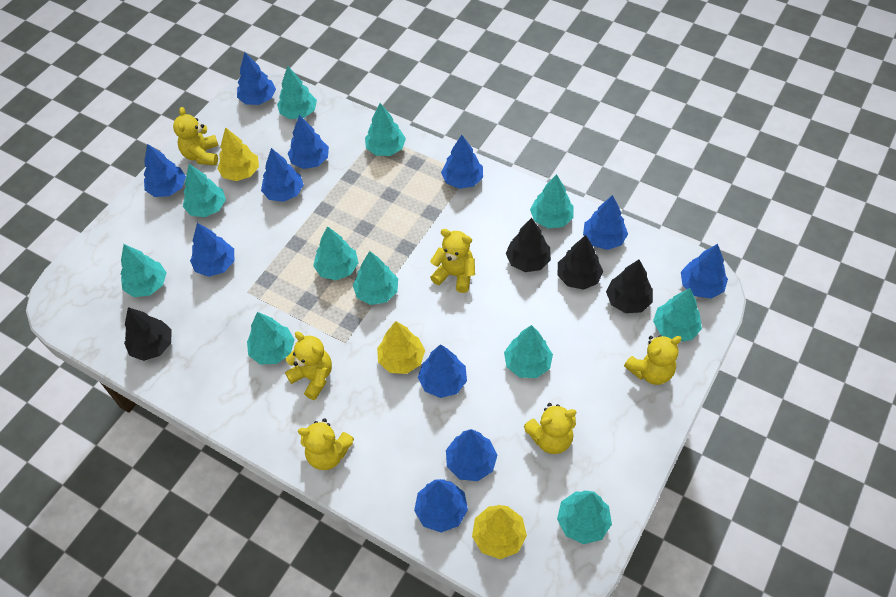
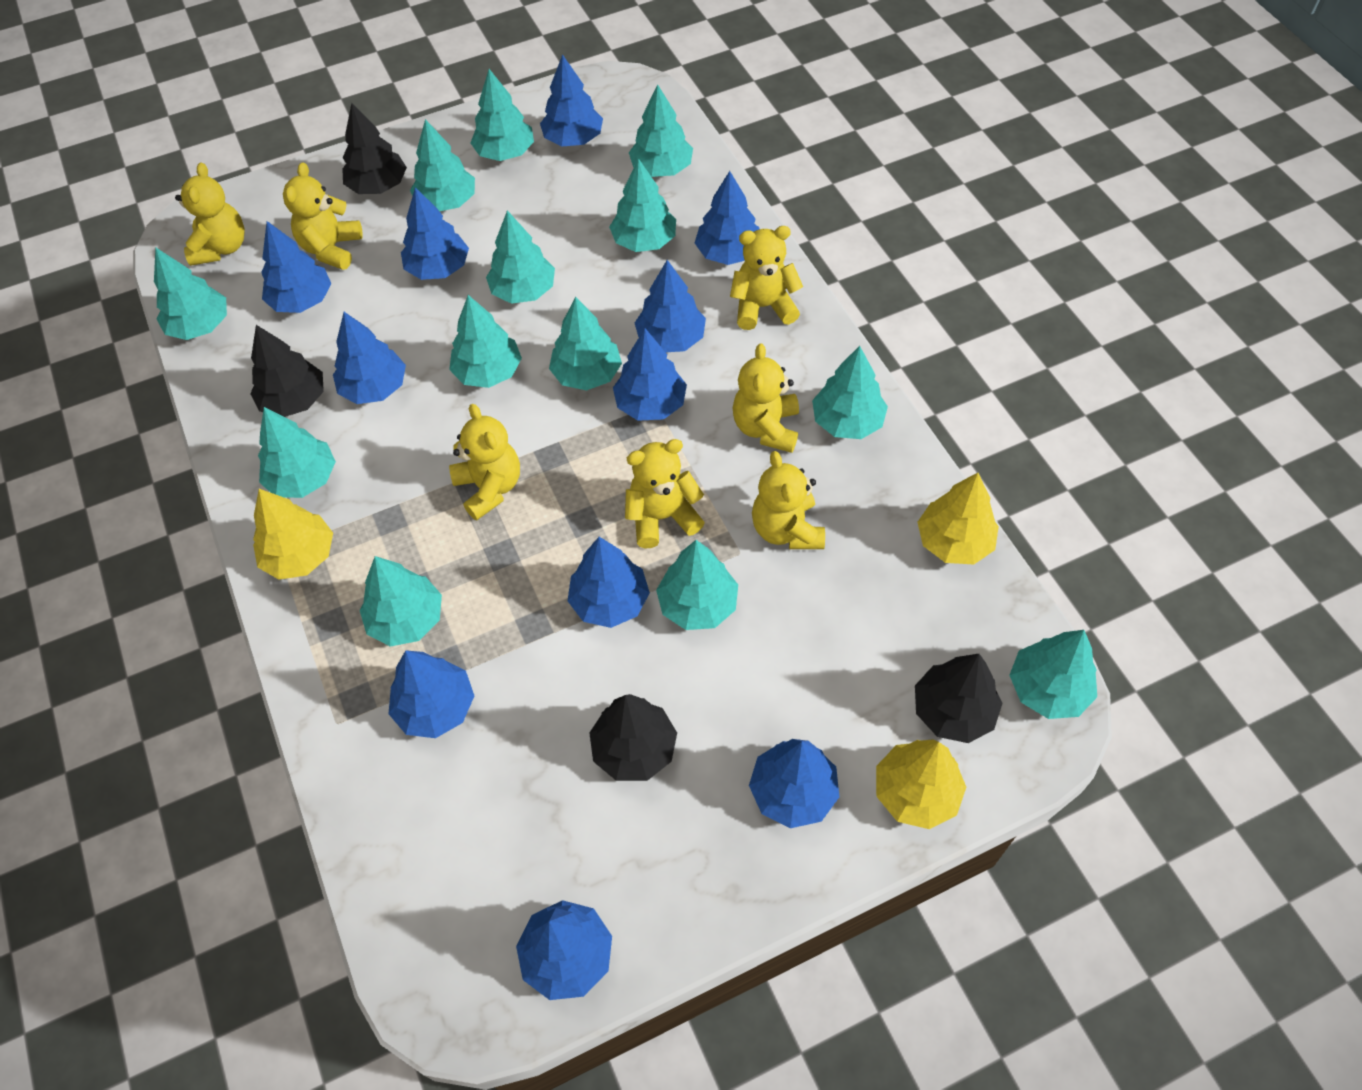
turquoise tree: 11 -> 13
yellow teddy bear: 6 -> 7

